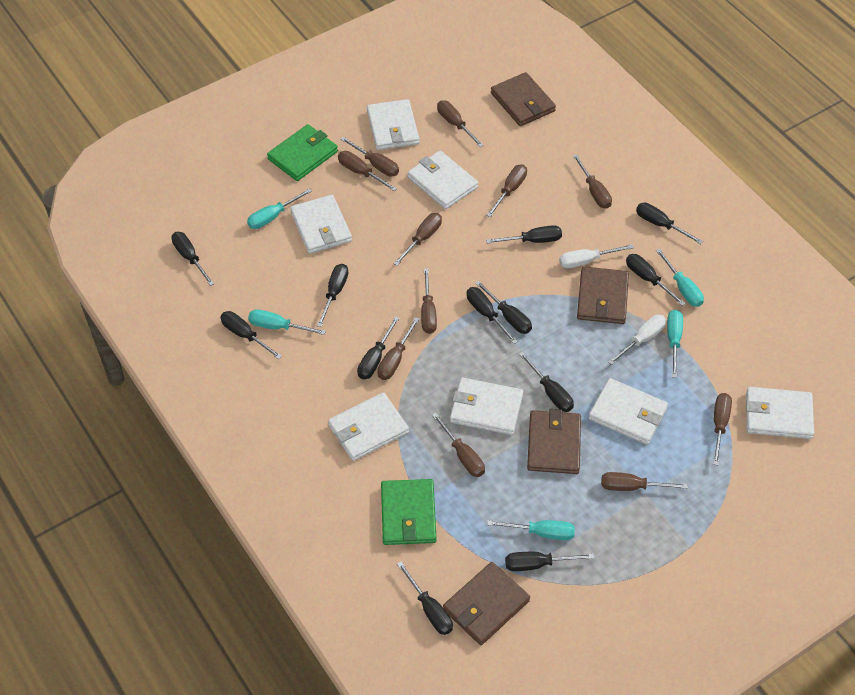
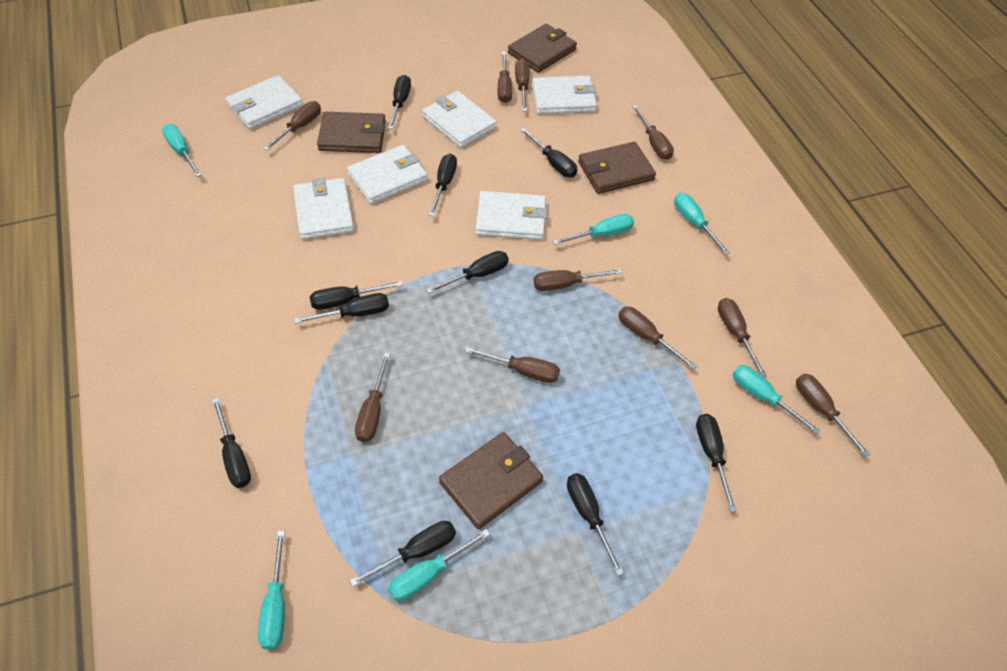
black screwdriver: 12 -> 10
brown screwdriver: 11 -> 10
green wallet: 2 -> 0
turquoise screwdriver: 5 -> 6
white screwdriver: 2 -> 0
white wallet: 7 -> 6

